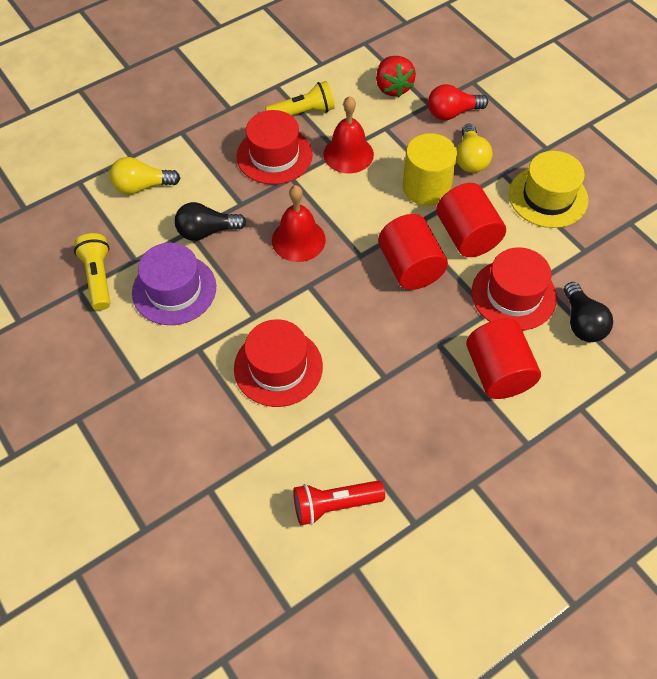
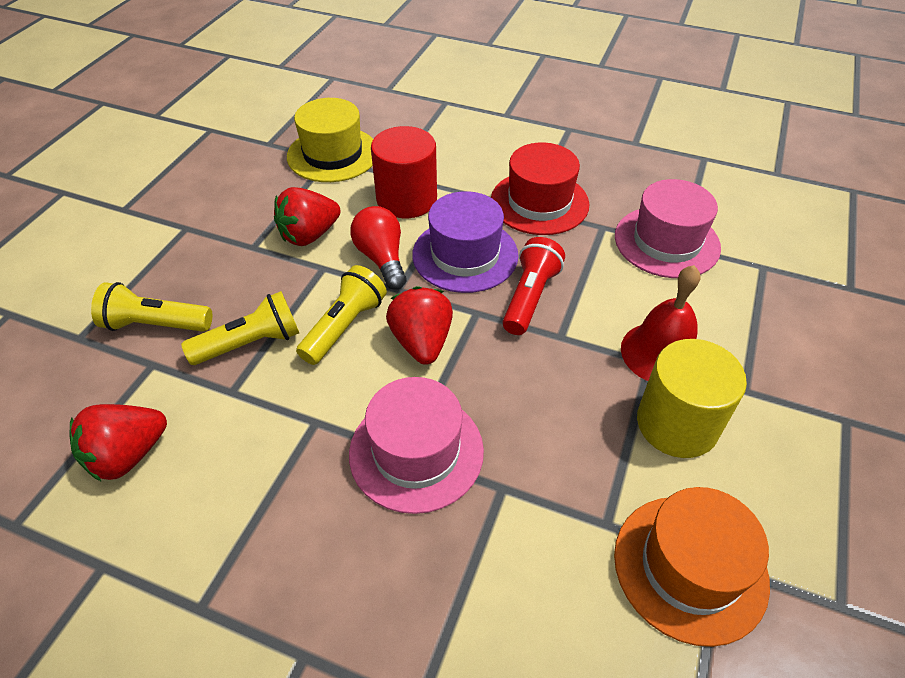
black light bulb: 2 -> 0
orange hat: 0 -> 1
pink hat: 0 -> 2
red bell: 2 -> 1
red cylinder: 3 -> 1
red hat: 3 -> 1
red strawberry: 1 -> 3
yellow flashlight: 2 -> 3
yellow light bulb: 2 -> 0

